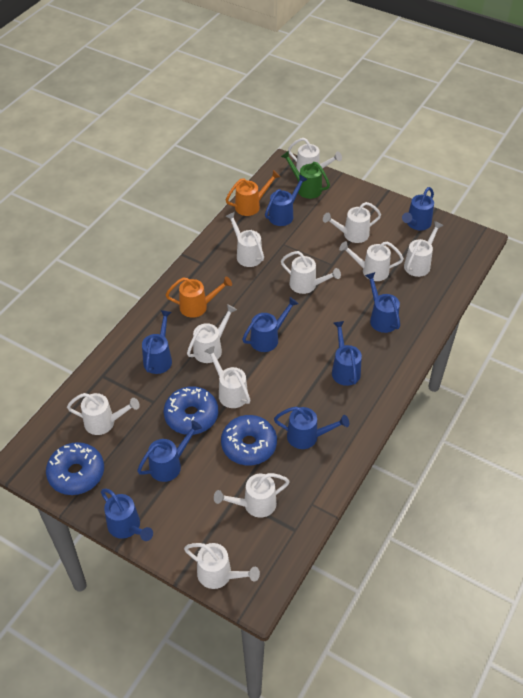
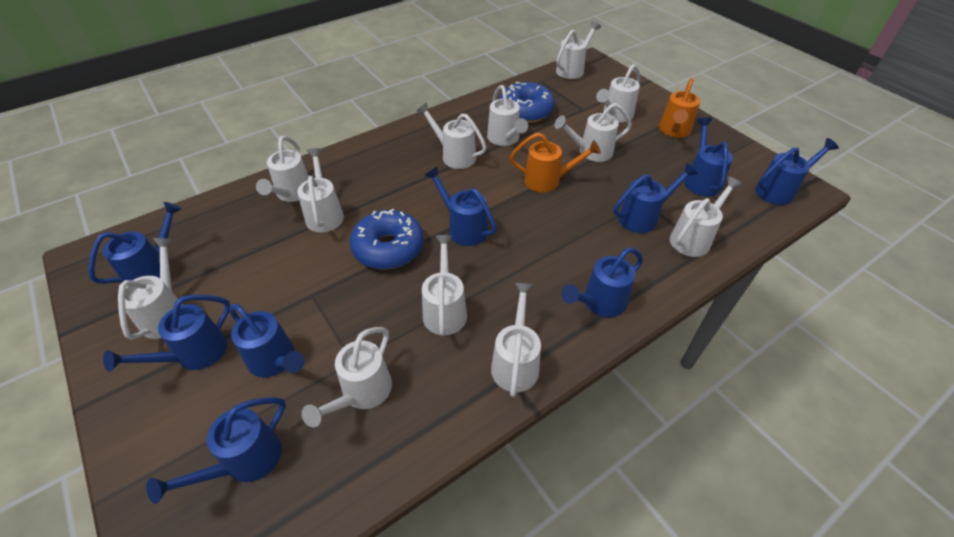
blue donut: 3 -> 2
green watering can: 1 -> 0
white watering can: 11 -> 12

